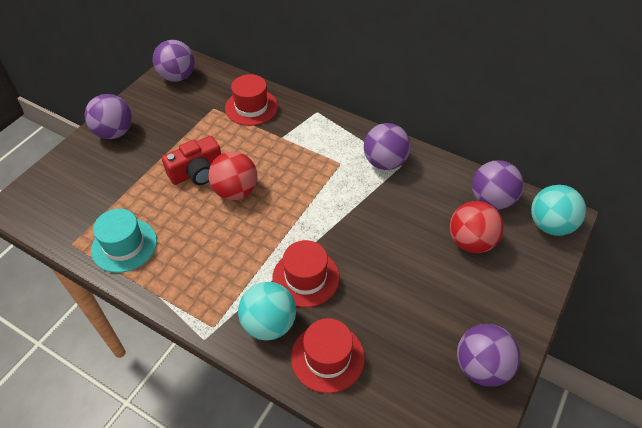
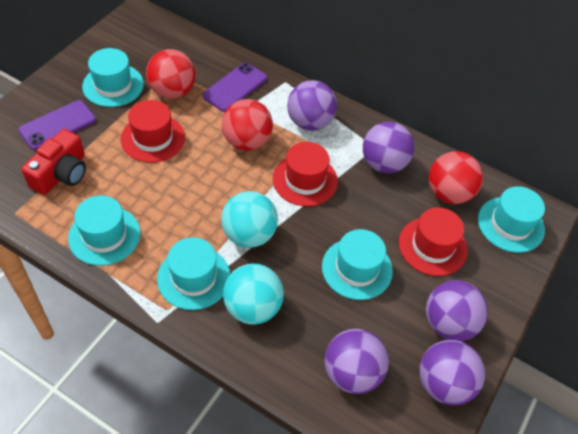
purple phone: 0 -> 2
red ball: 2 -> 3
turquoise hat: 1 -> 5

